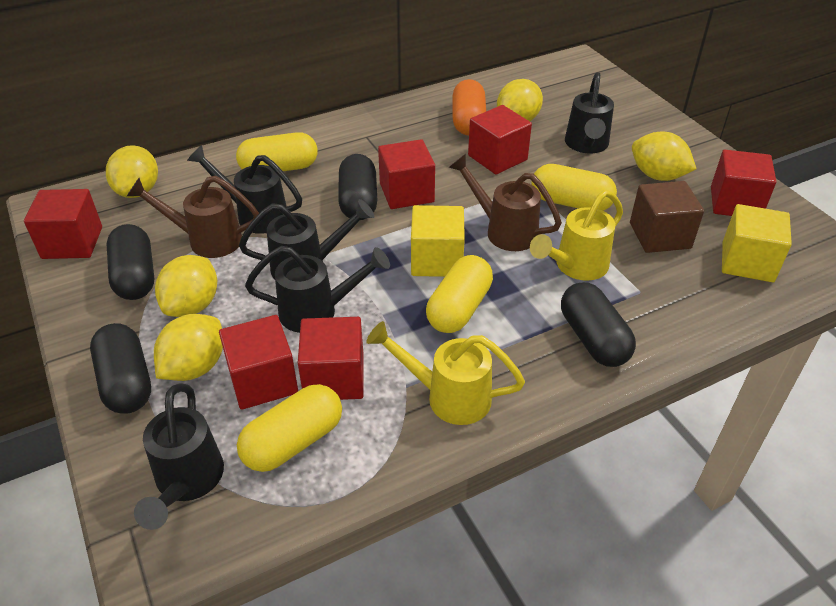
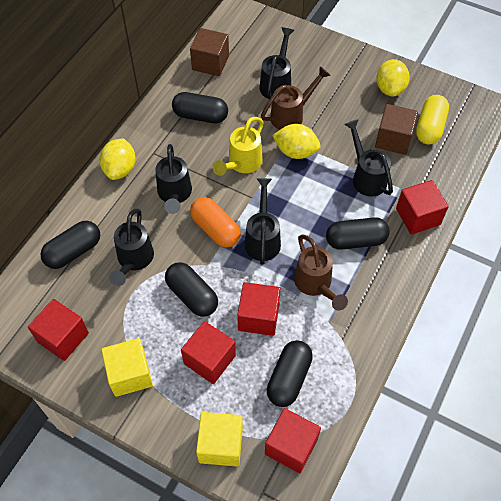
black capsule: 4 -> 5
brown cube: 1 -> 2
red cube: 6 -> 5
yellow capsule: 4 -> 1
yellow lemon: 5 -> 3
yellow watering can: 2 -> 1

